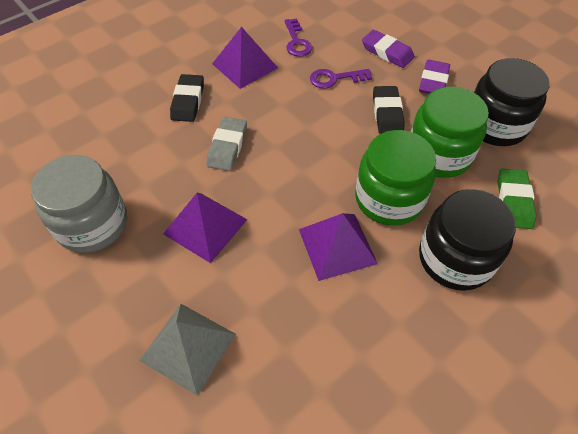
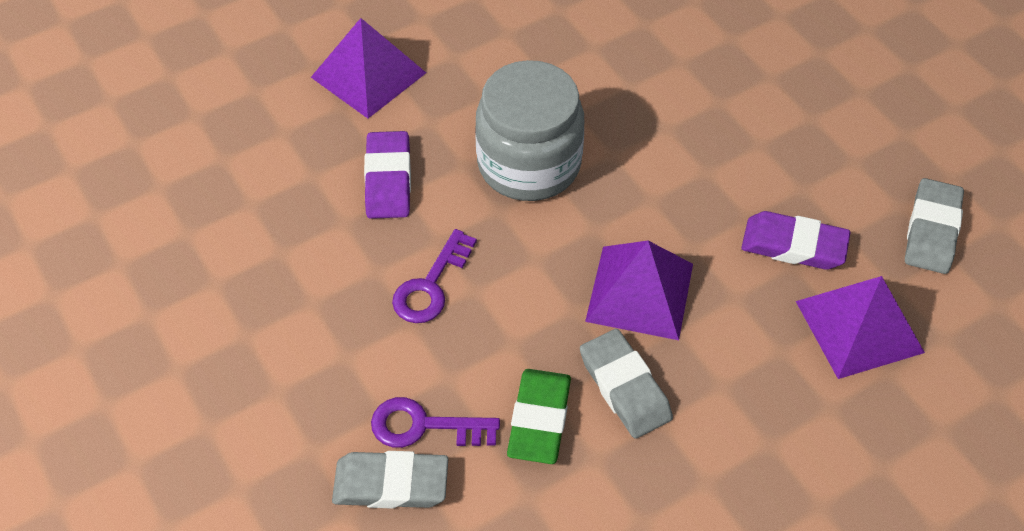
black eraser: 2 -> 0
black jar: 2 -> 0
green jar: 2 -> 0
grey eraser: 1 -> 3
grey pyramid: 1 -> 0

